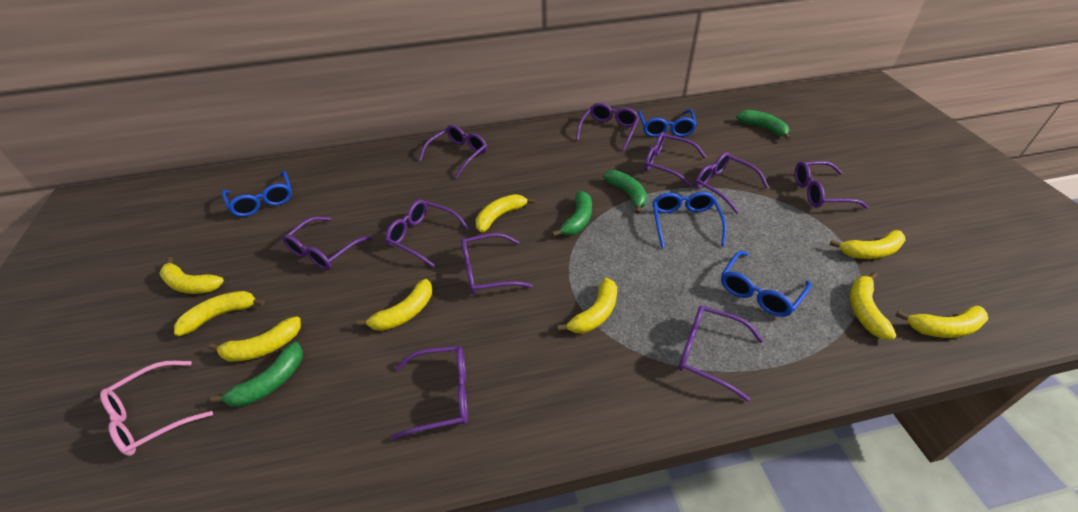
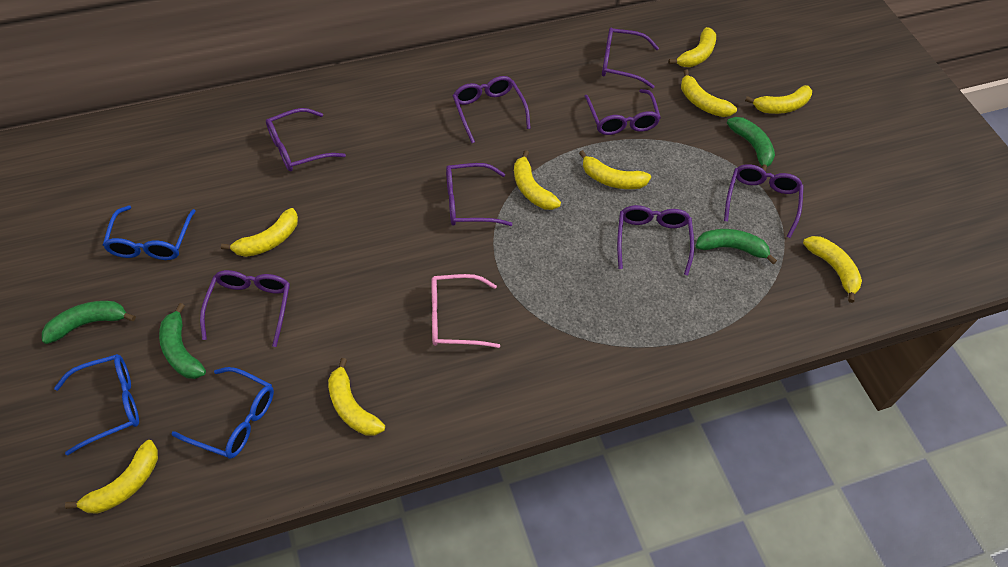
blue glasses: 4 -> 3
purple glasses: 10 -> 8

